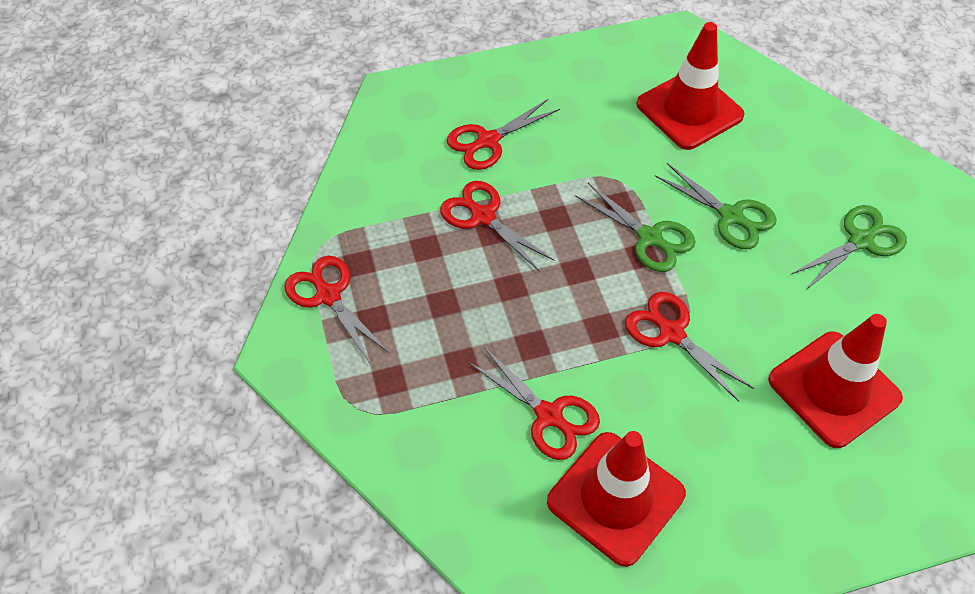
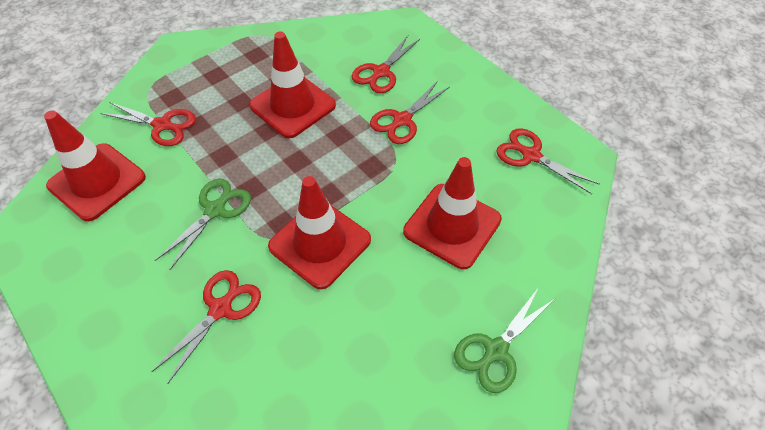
green scissors: 3 -> 2
red traffic cone: 3 -> 4

